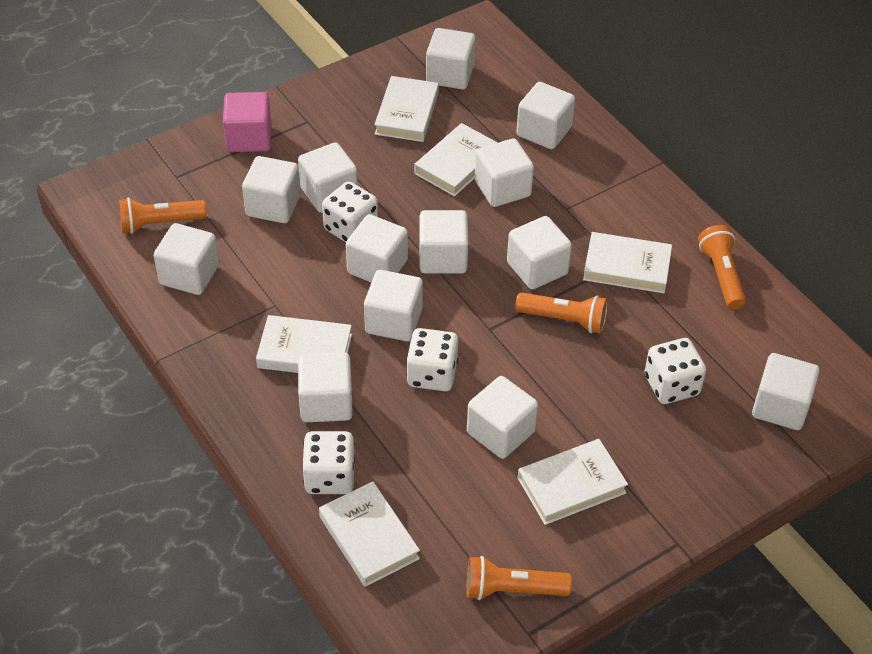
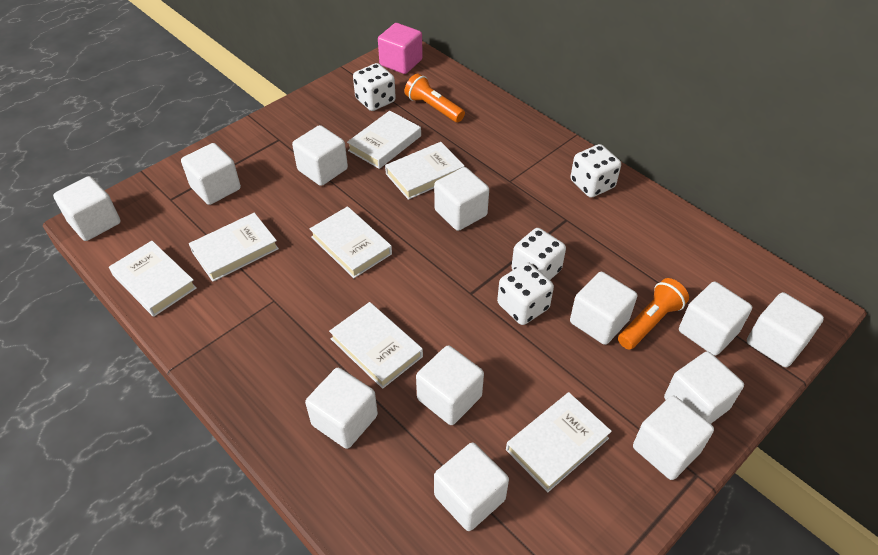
orange flashlight: 4 -> 2
white book: 6 -> 7
white cube: 13 -> 12

